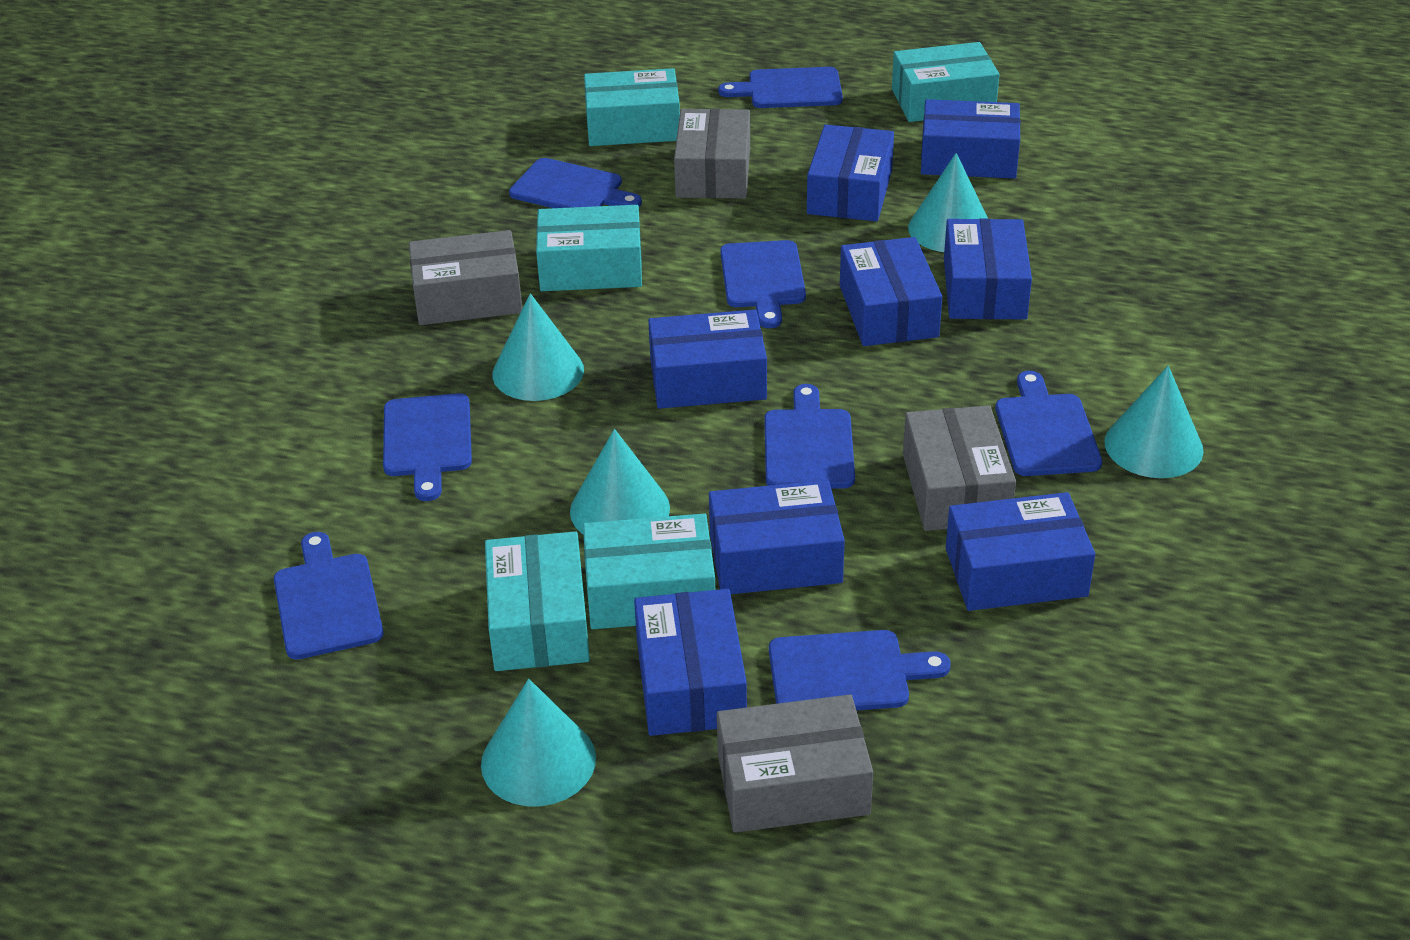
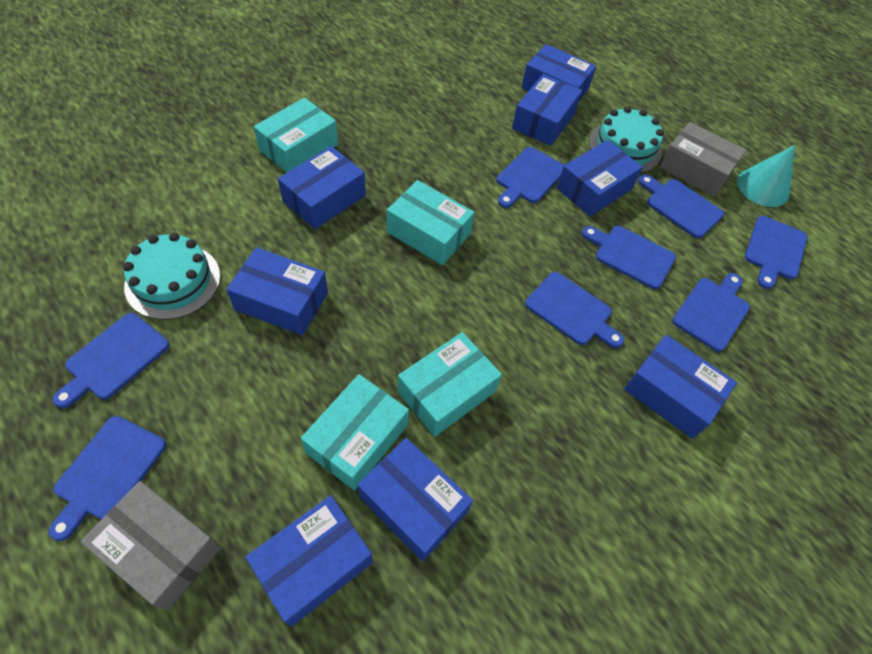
grey box: 4 -> 2
turquoise box: 5 -> 4
turquoise cake: 0 -> 2
turquoise cone: 5 -> 1

